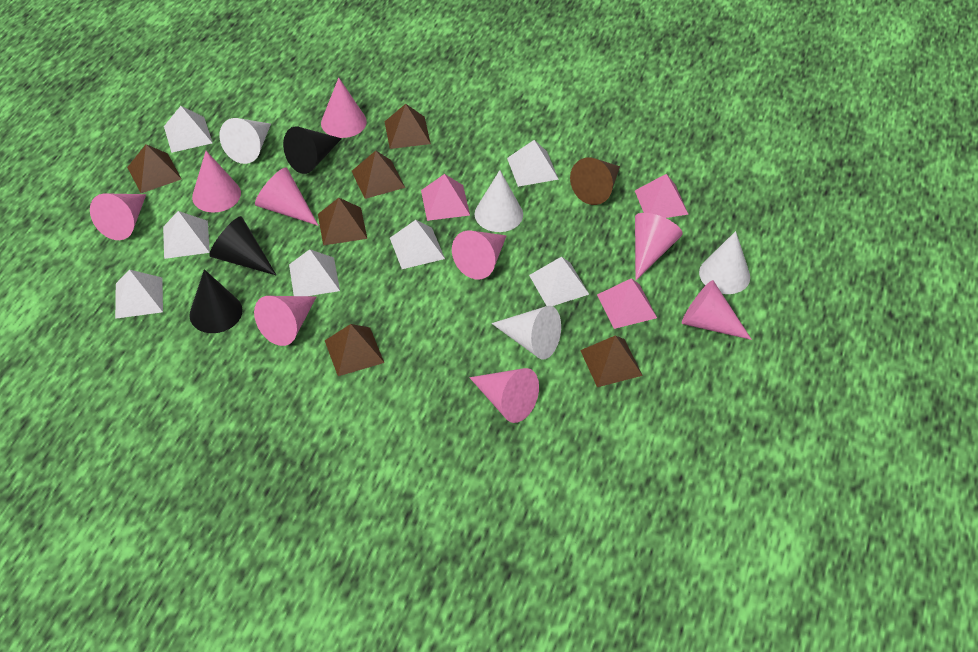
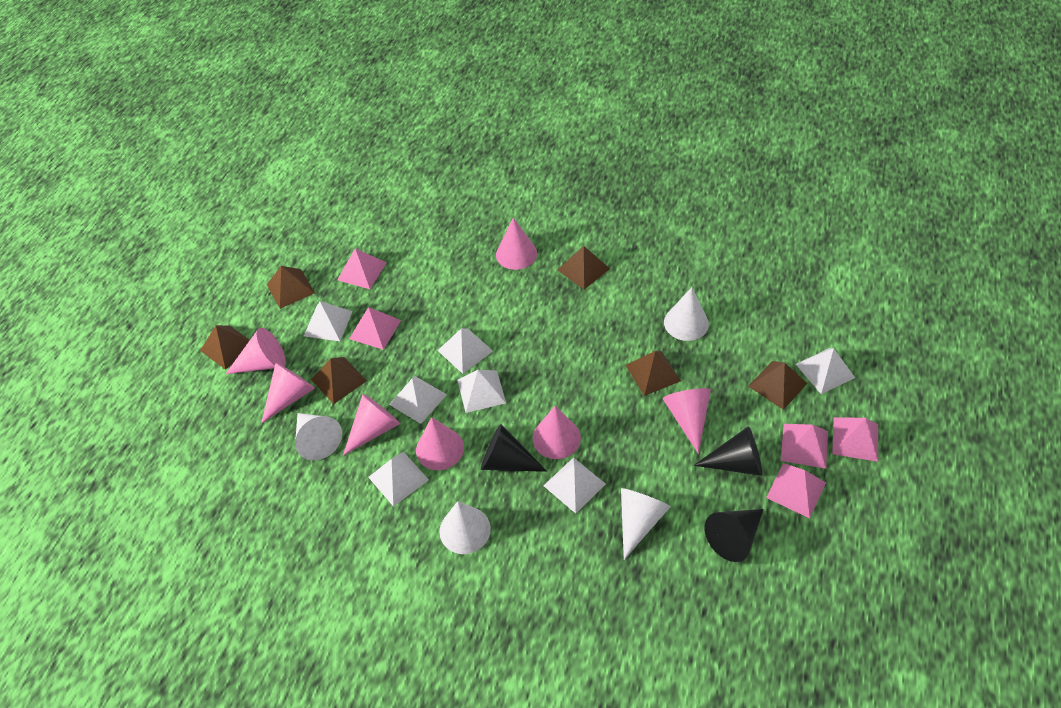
brown cone: 1 -> 0
pink cone: 9 -> 7
pink pyramid: 3 -> 5

